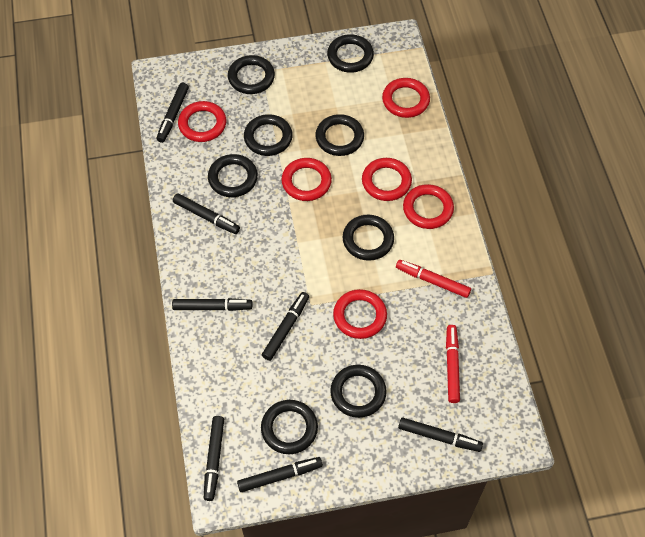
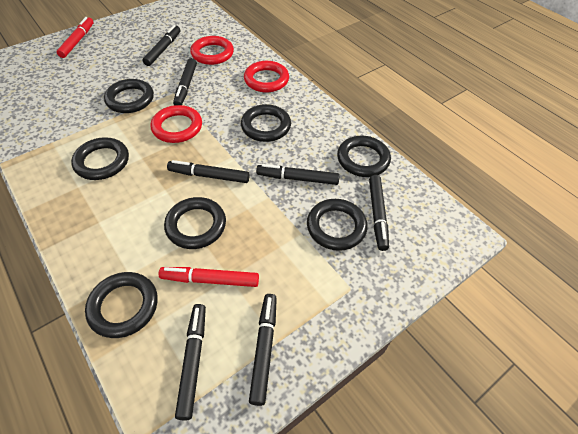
black ring: 8 -> 7
red ring: 6 -> 3

